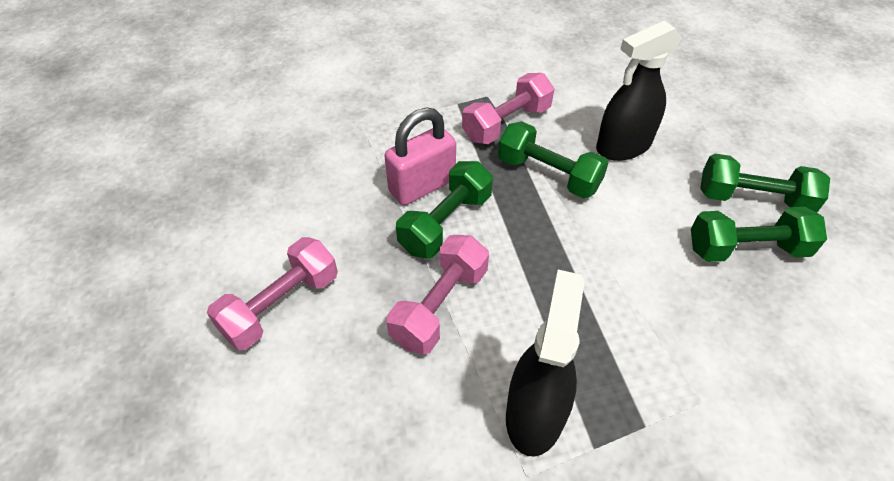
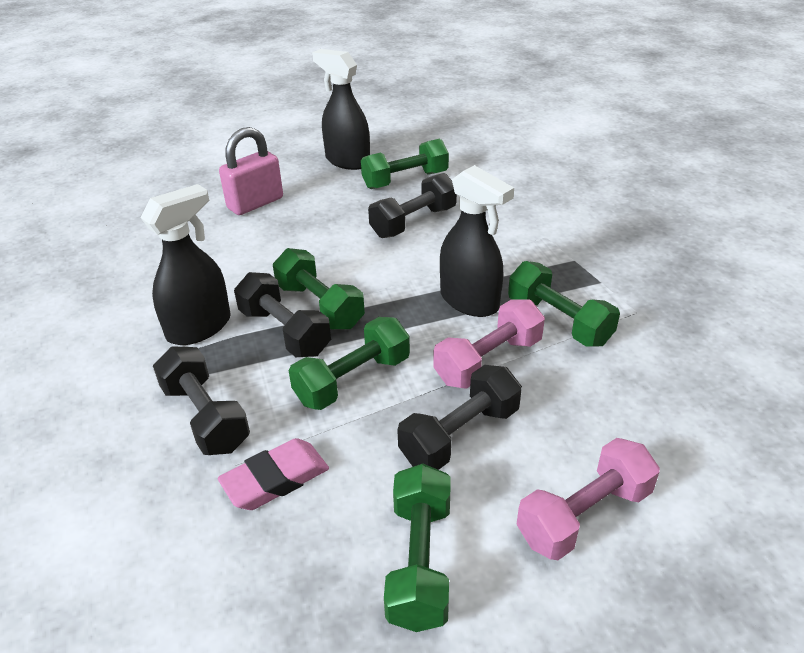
black dumbbell: 0 -> 4
black spray bottle: 2 -> 3
green dumbbell: 4 -> 5
pink dumbbell: 3 -> 2
pink eraser: 0 -> 1

